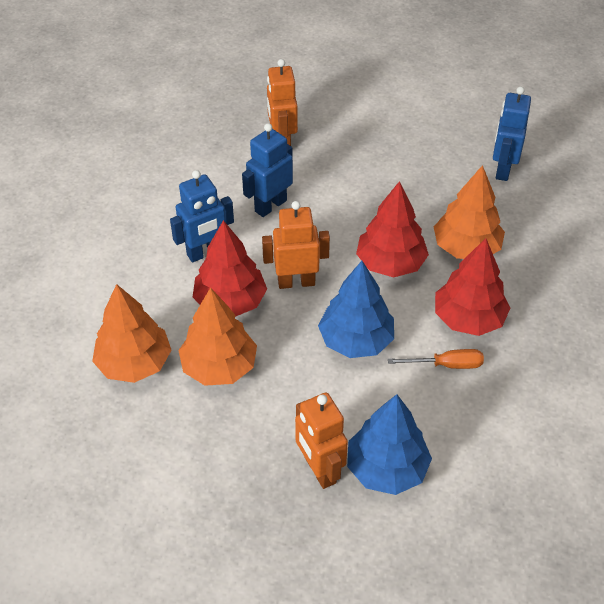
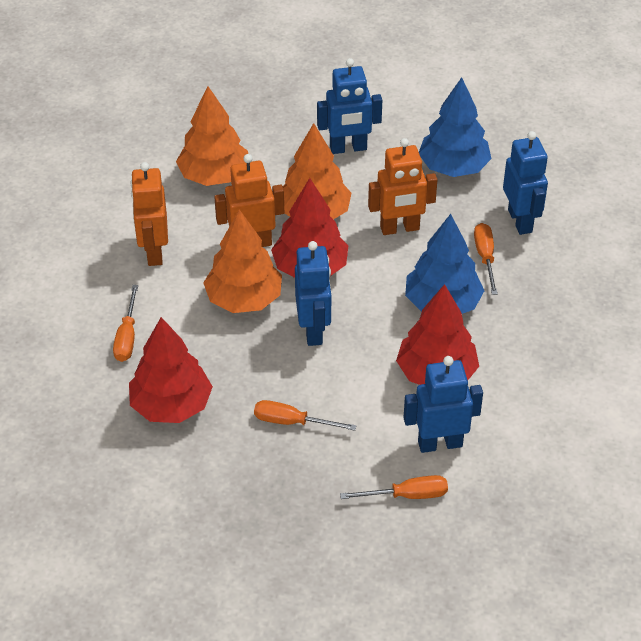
blue robot: 3 -> 4
orange screwdriver: 1 -> 4

